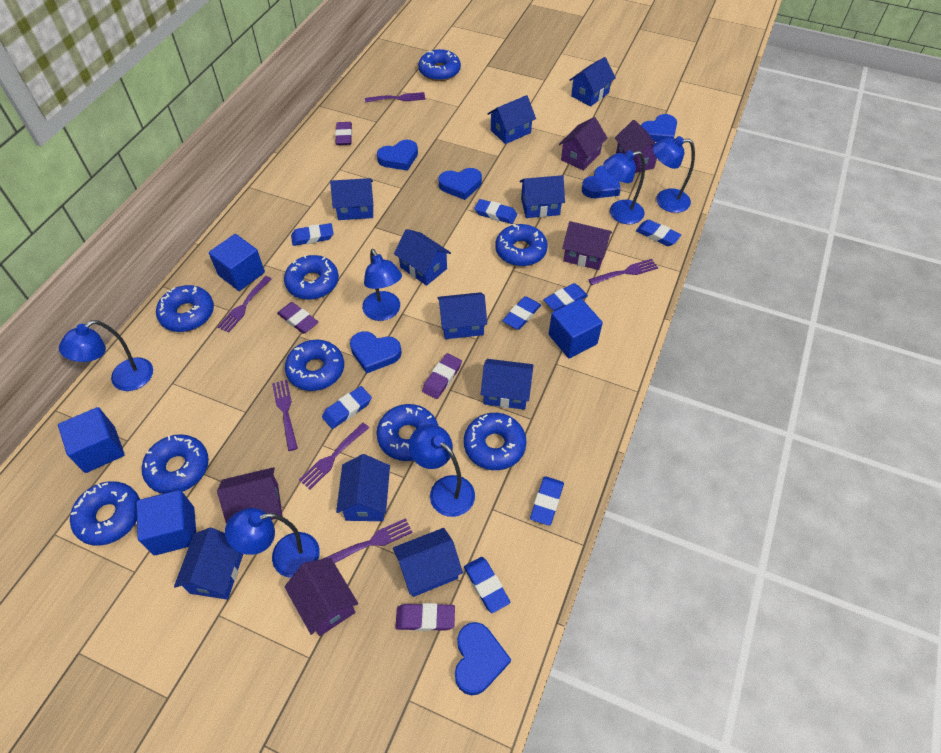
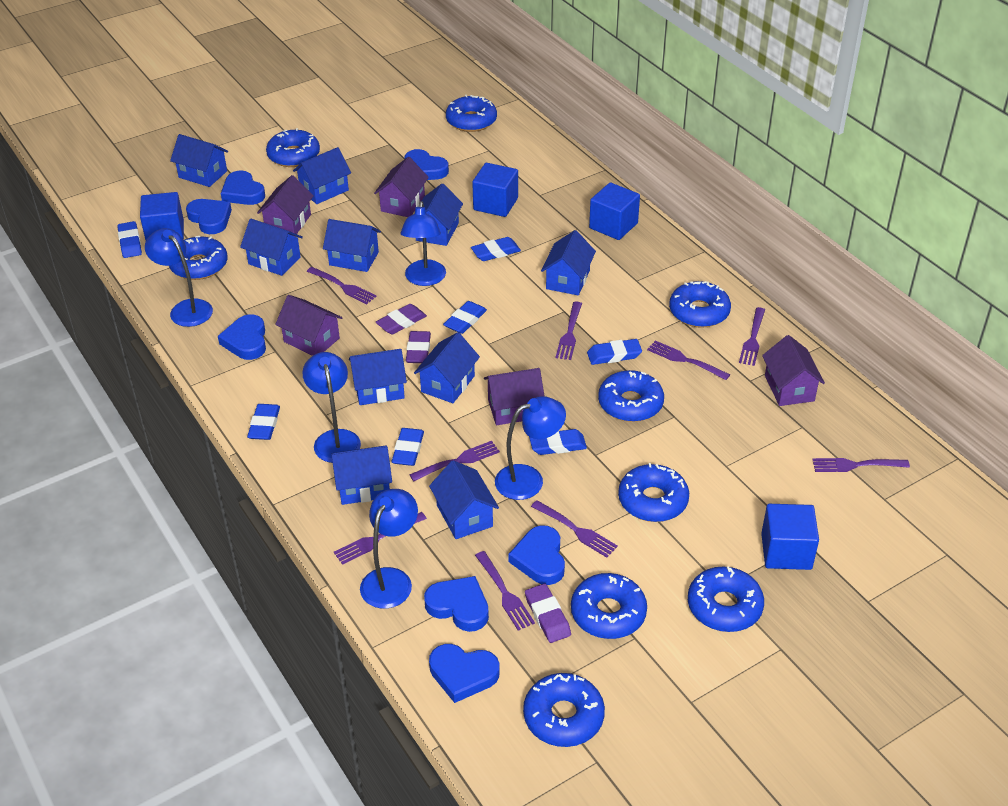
blue eraser: 8 -> 7
blue heart: 6 -> 7
blue lamp: 6 -> 5
purple eraser: 4 -> 3
purple fork: 6 -> 9

